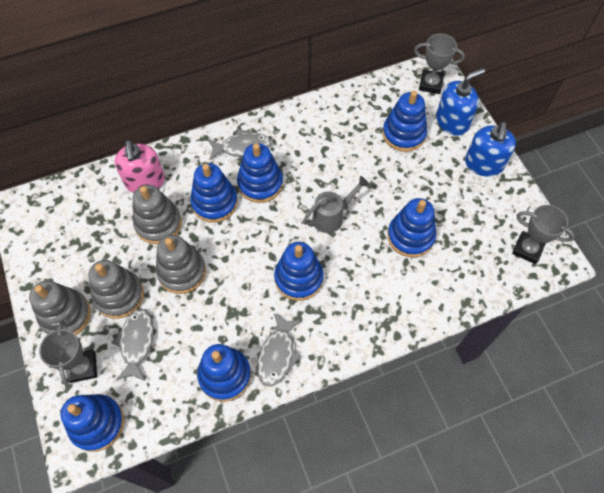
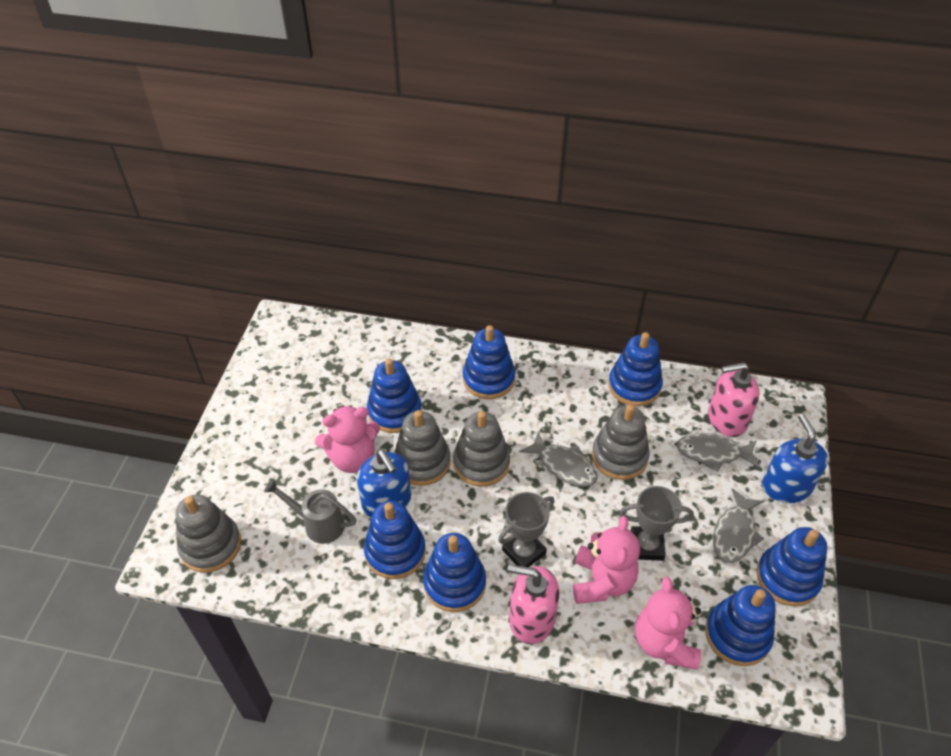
grey trophy: 3 -> 2
pink soap dispenser: 1 -> 2
pink teddy bear: 0 -> 3

